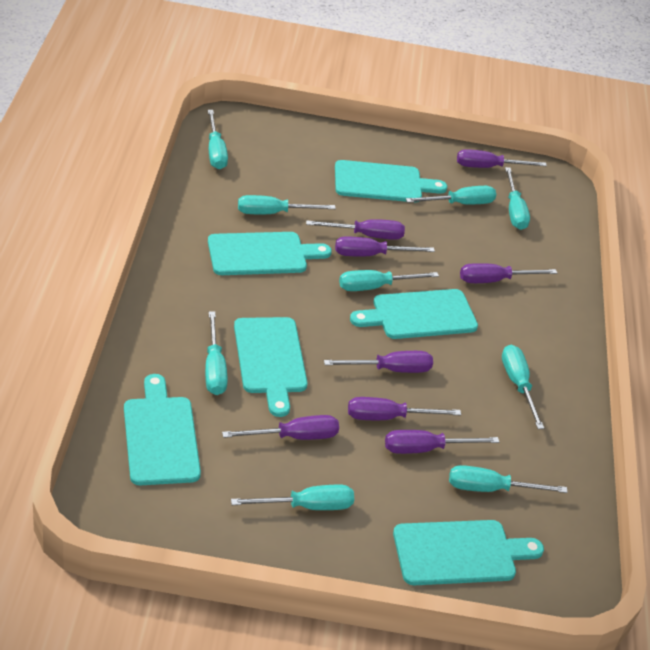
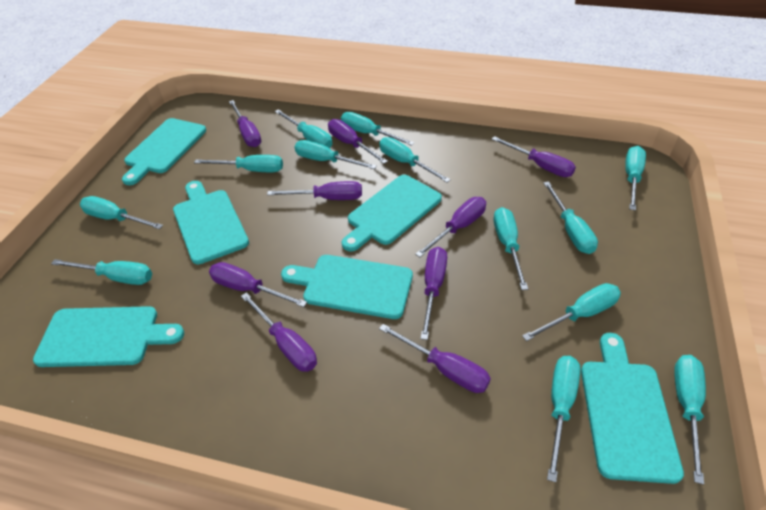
purple screwdriver: 8 -> 9
turquoise screwdriver: 9 -> 13

